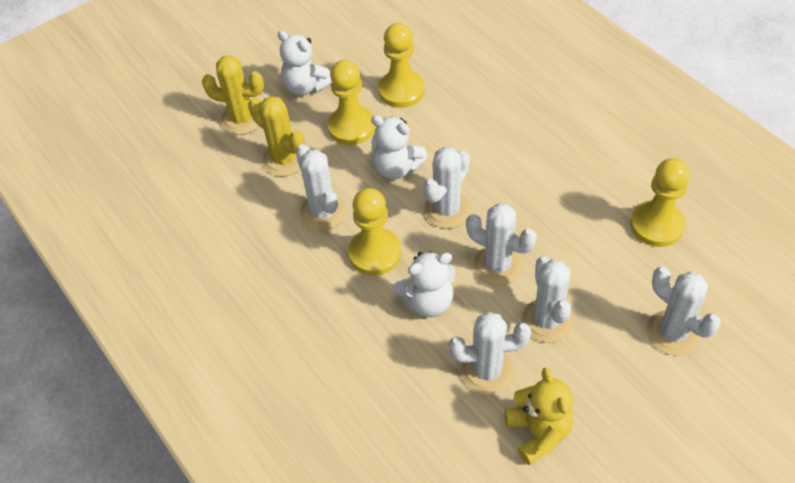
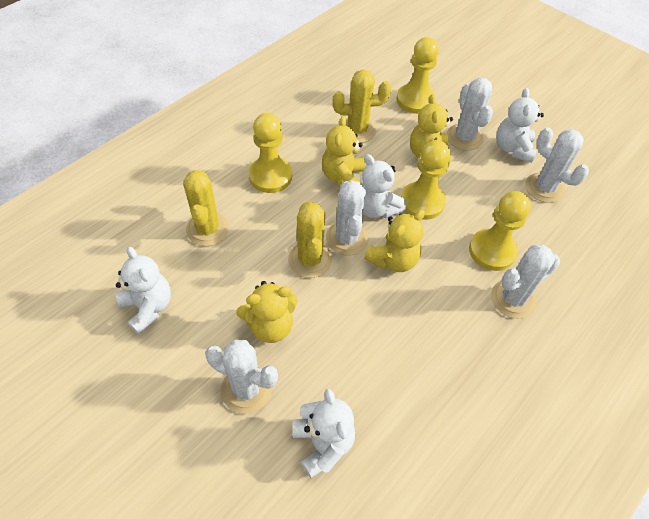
white cactus: 6 -> 5
white teddy bear: 3 -> 4
yellow cactus: 2 -> 3
yellow teddy bear: 1 -> 4

